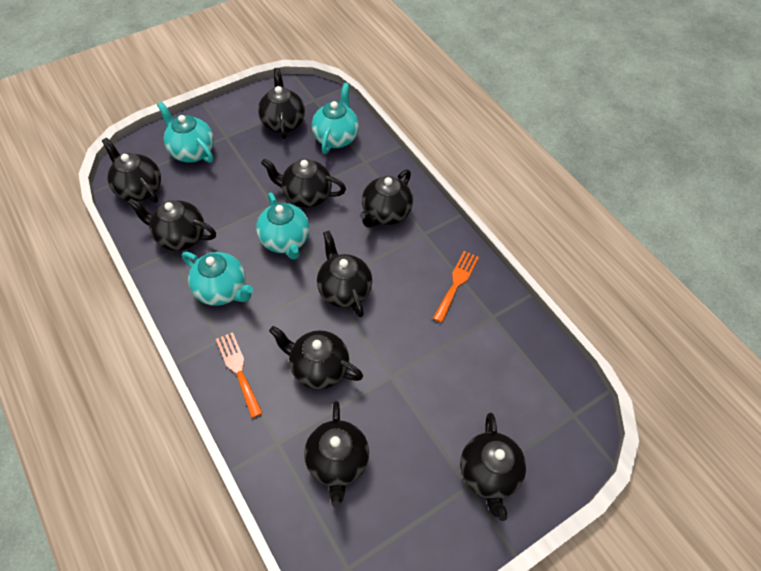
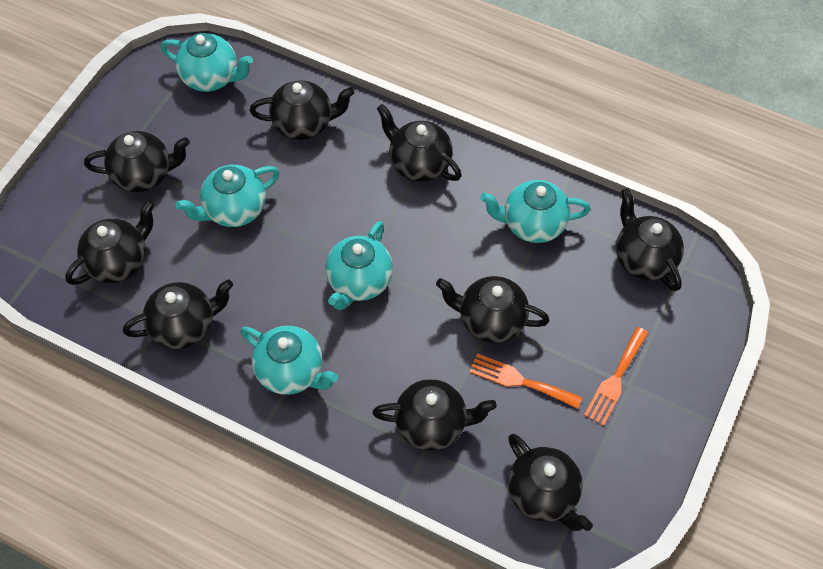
turquoise teapot: 4 -> 5

